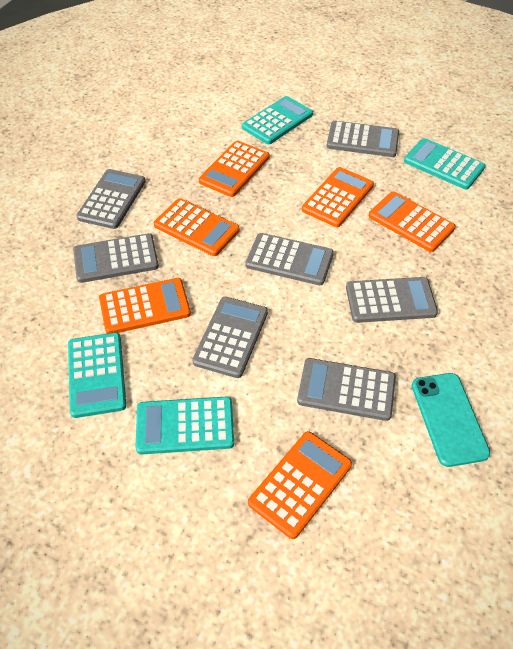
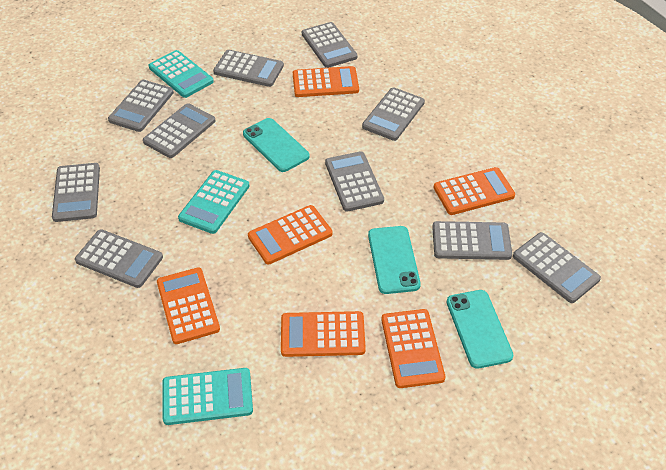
grey calculator: 7 -> 10
turquoise calculator: 4 -> 3
turquoise phone: 1 -> 3

